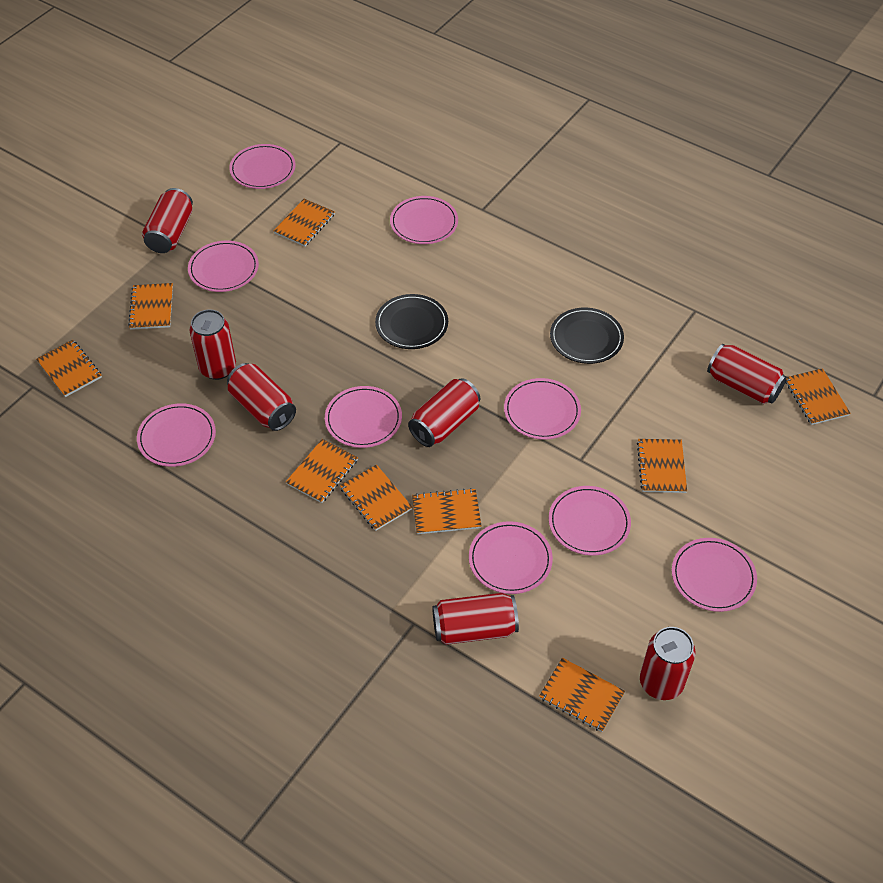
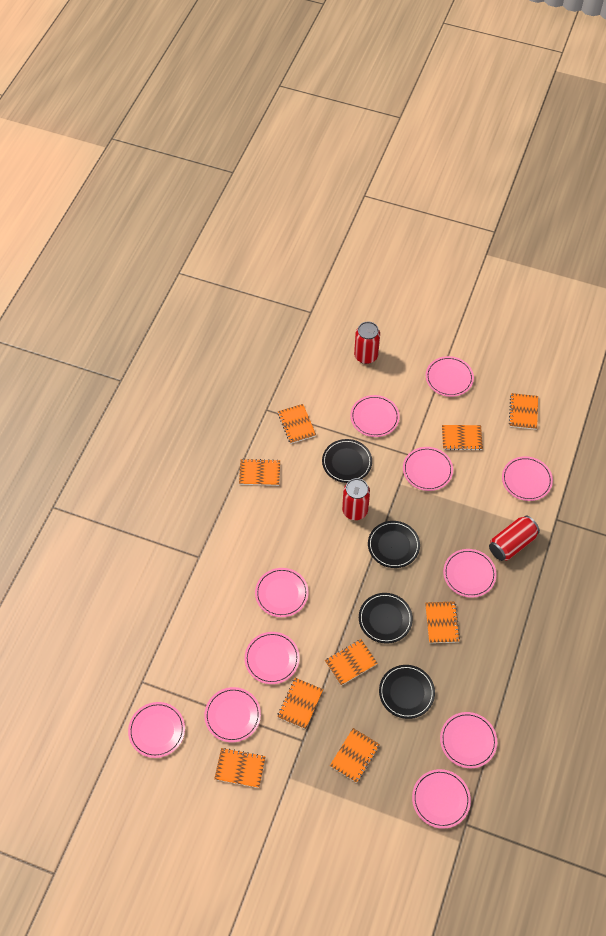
black plate: 2 -> 4
pink plate: 9 -> 11
red can: 7 -> 3

